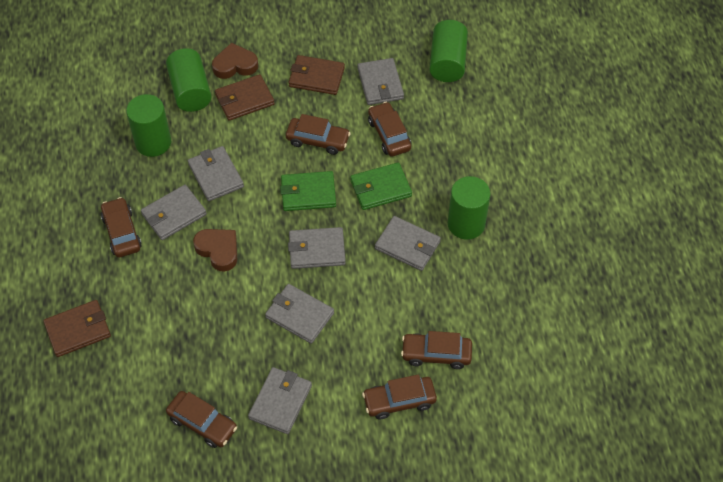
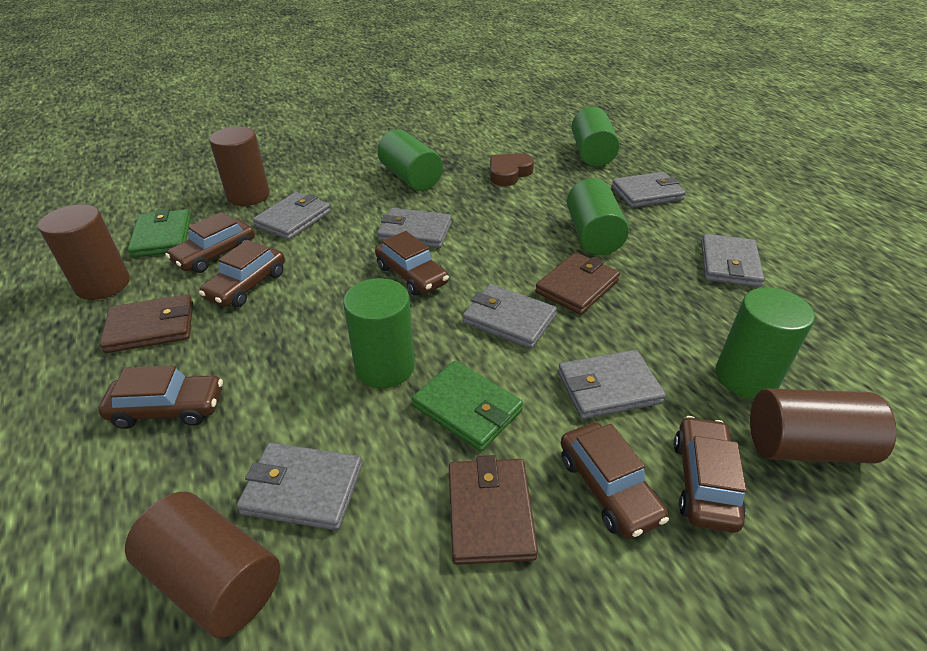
brown cylinder: 0 -> 4
brown heart: 2 -> 1
green cylinder: 4 -> 5

